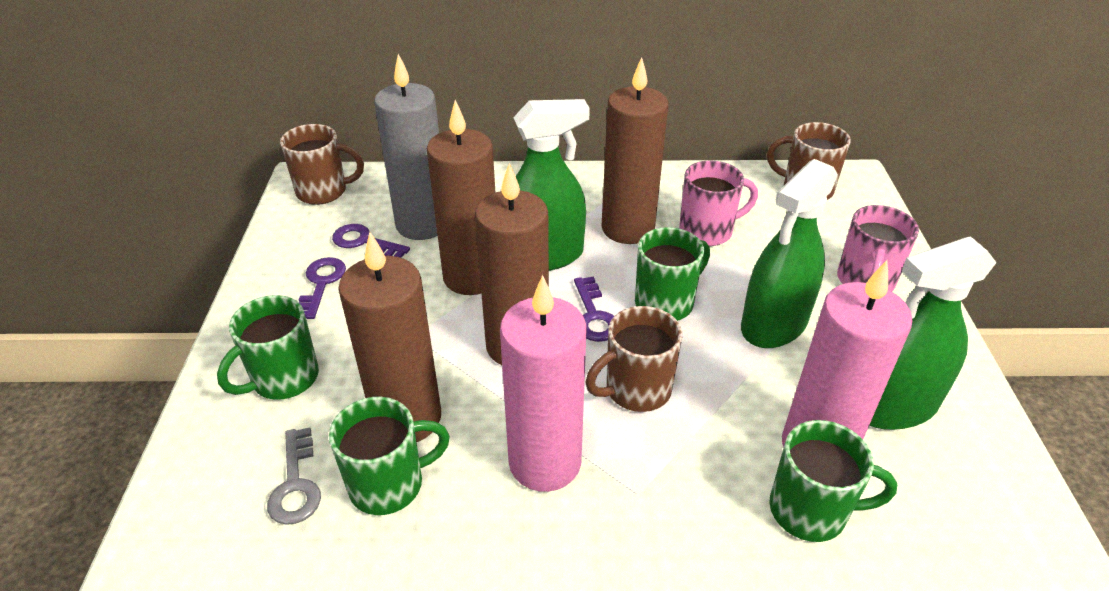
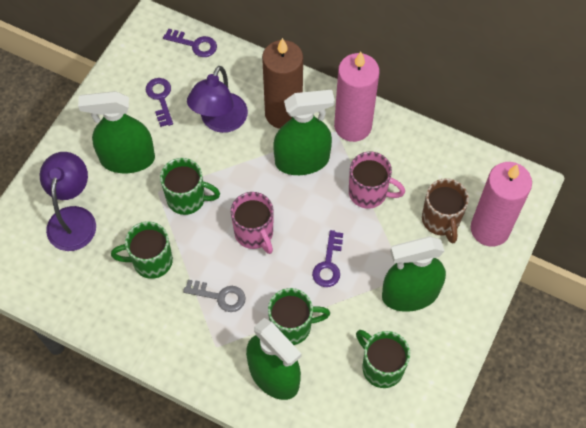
brown candle: 4 -> 1
brown mug: 3 -> 1
green spray bottle: 3 -> 4
grey candle: 1 -> 0
purple lamp: 0 -> 2

